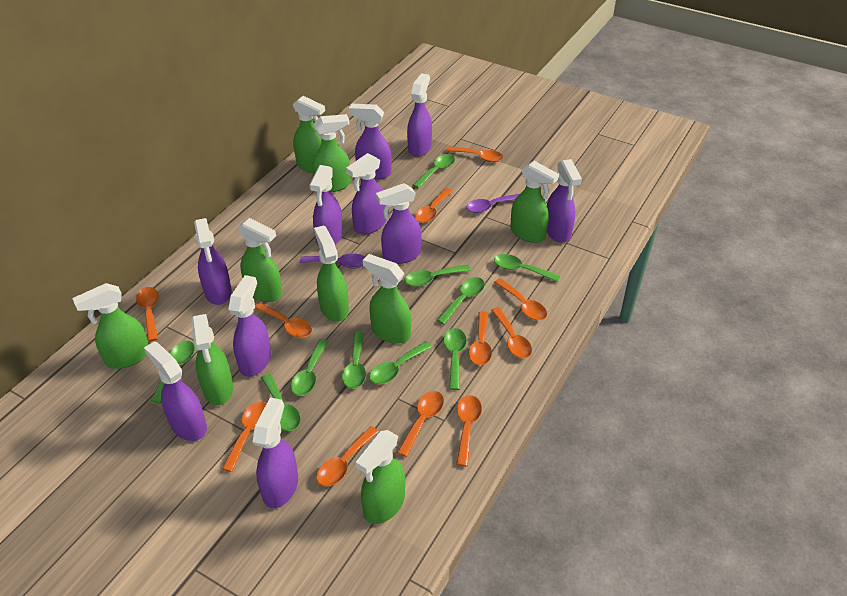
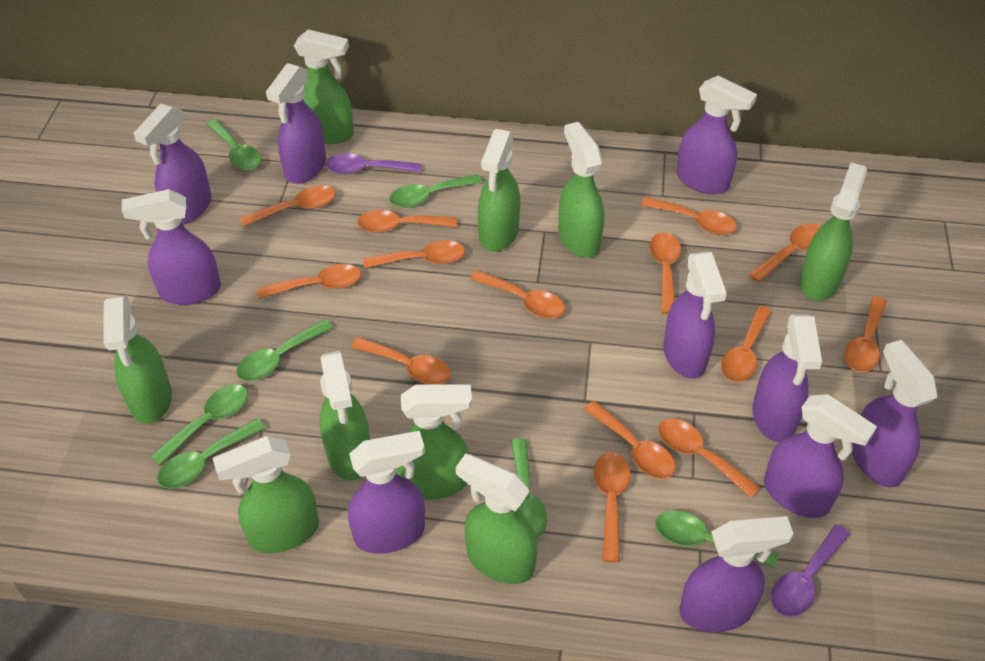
green spoon: 10 -> 7
orange spoon: 11 -> 14

